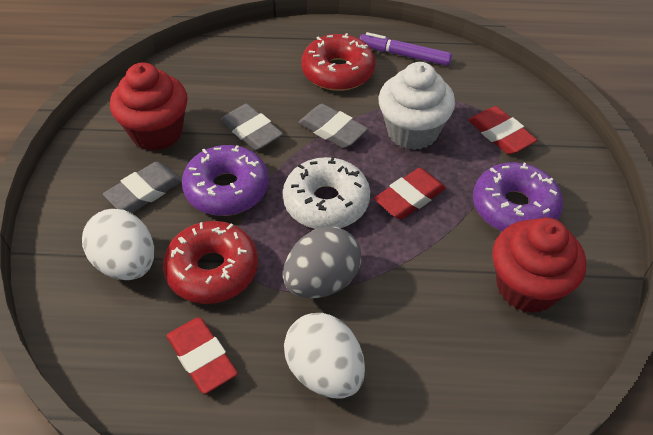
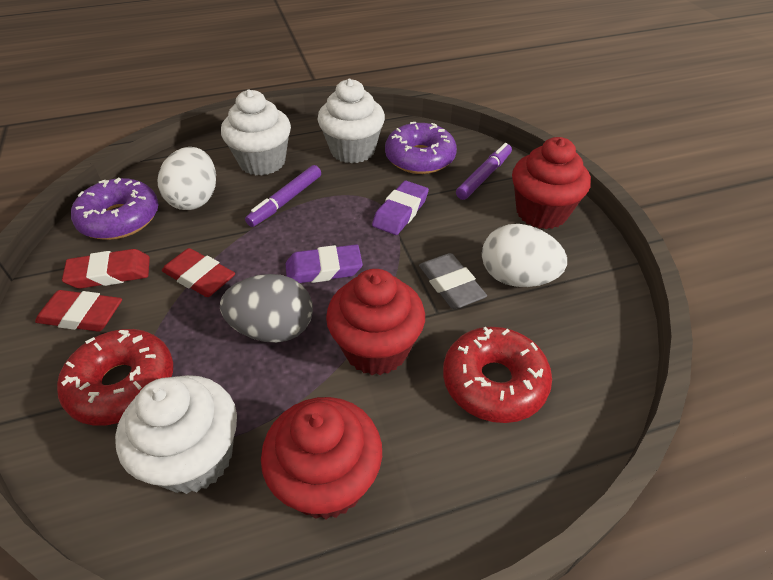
grey eraser: 3 -> 1
purple eraser: 0 -> 2
purple marker: 1 -> 2
red cupcake: 2 -> 3
white cupcake: 1 -> 3
white donut: 1 -> 0

